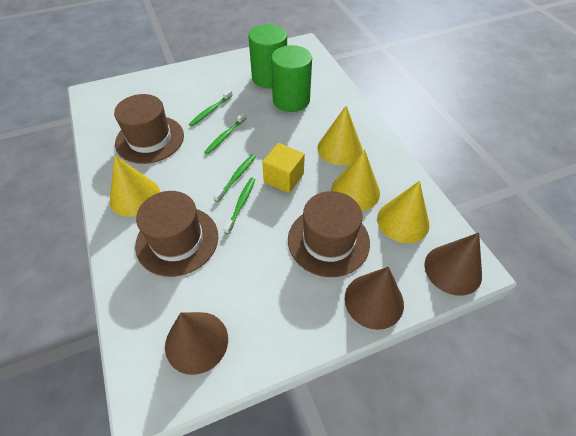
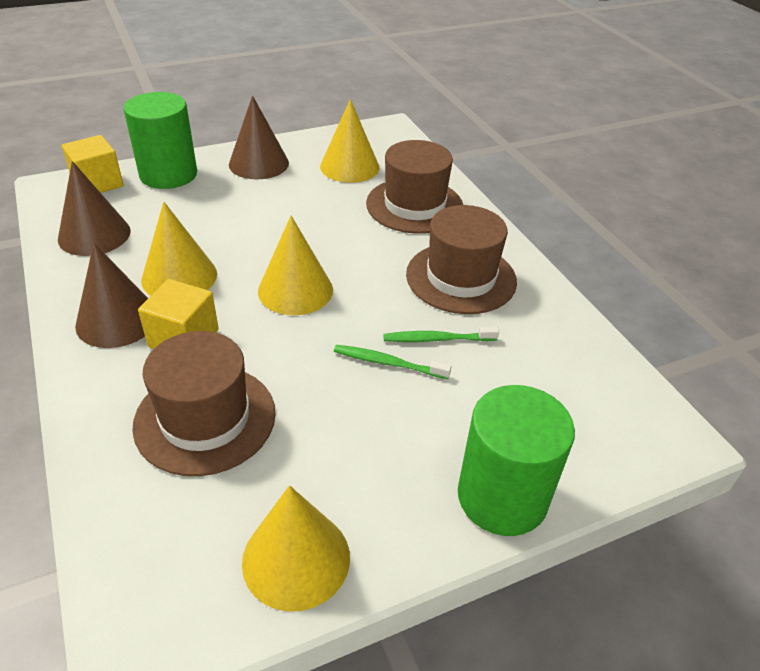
green toothbrush: 4 -> 2
yellow cube: 1 -> 2

